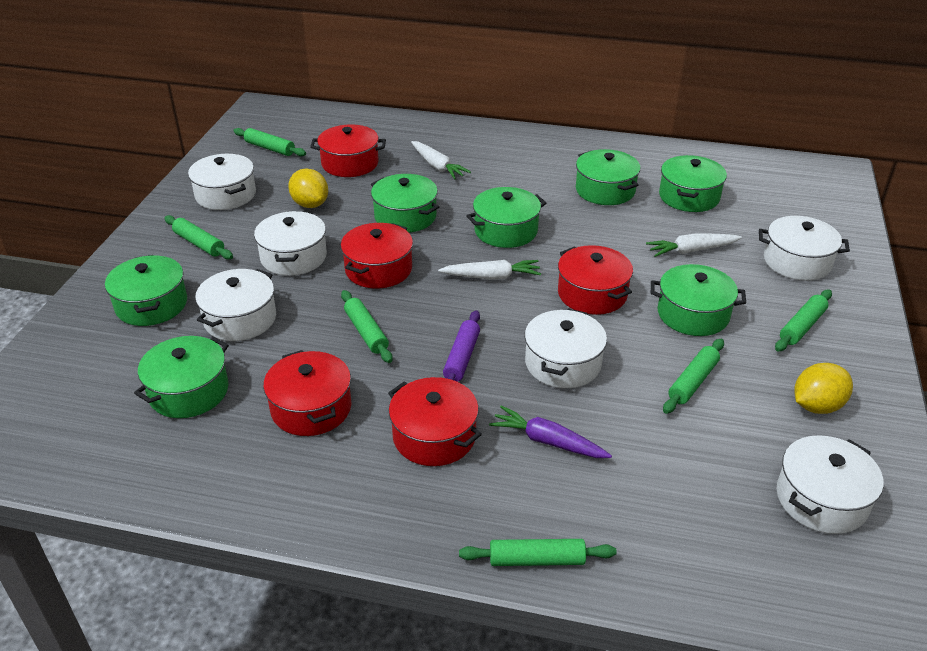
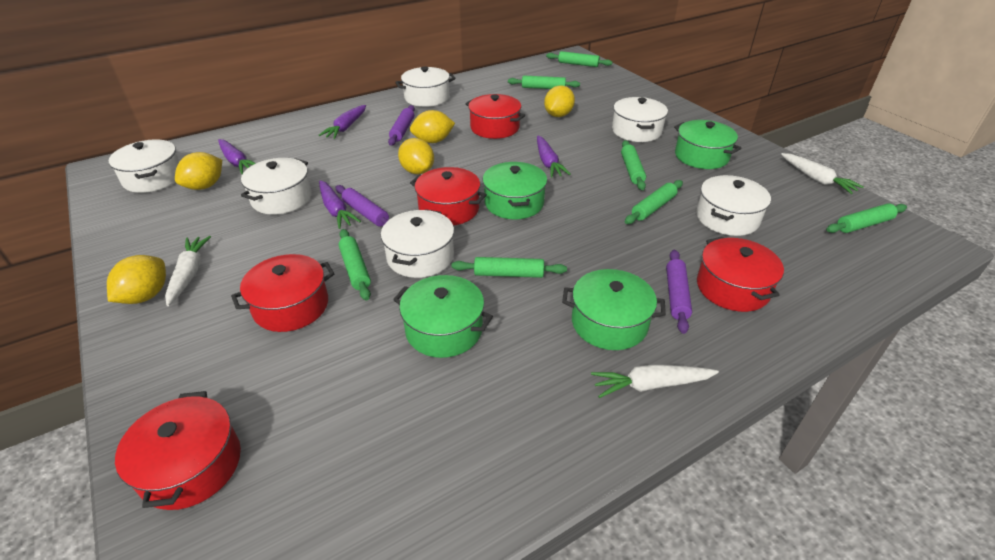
green pot: 7 -> 4
green rolling pin: 6 -> 7
purple carrot: 1 -> 4
purple rolling pin: 1 -> 3
yellow lemon: 2 -> 5

